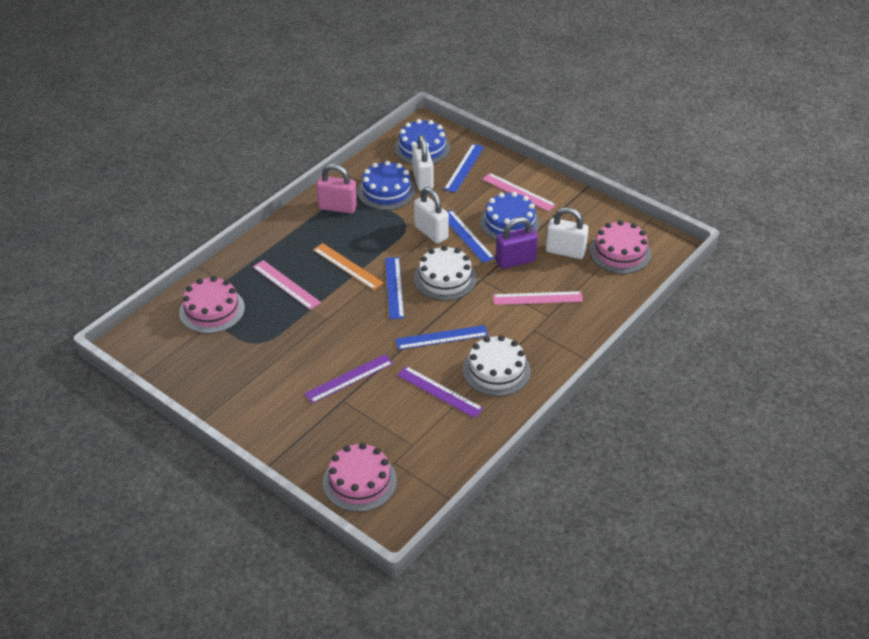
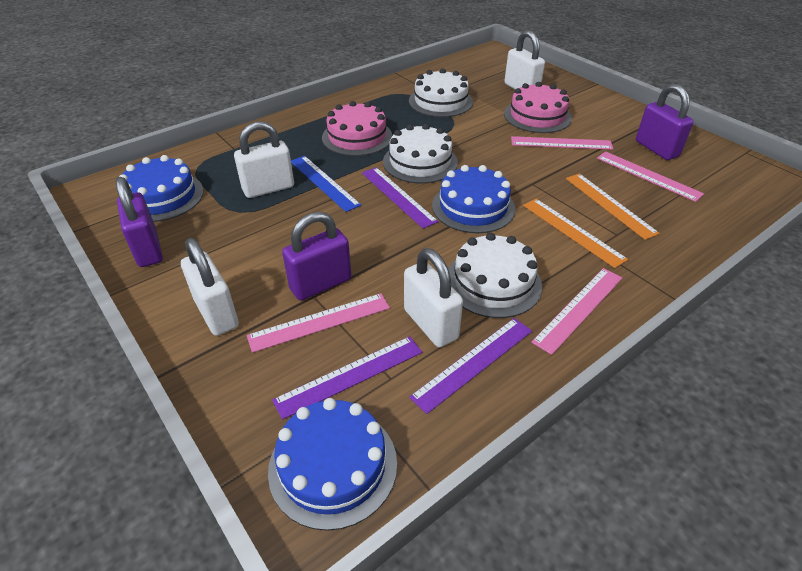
blue ruler: 4 -> 1
orange ruler: 1 -> 2
pink cake: 3 -> 2
pink padlock: 1 -> 0
pink ruler: 3 -> 4
purple padlock: 1 -> 3
purple ruler: 2 -> 3
white cake: 2 -> 3
white padlock: 3 -> 4

